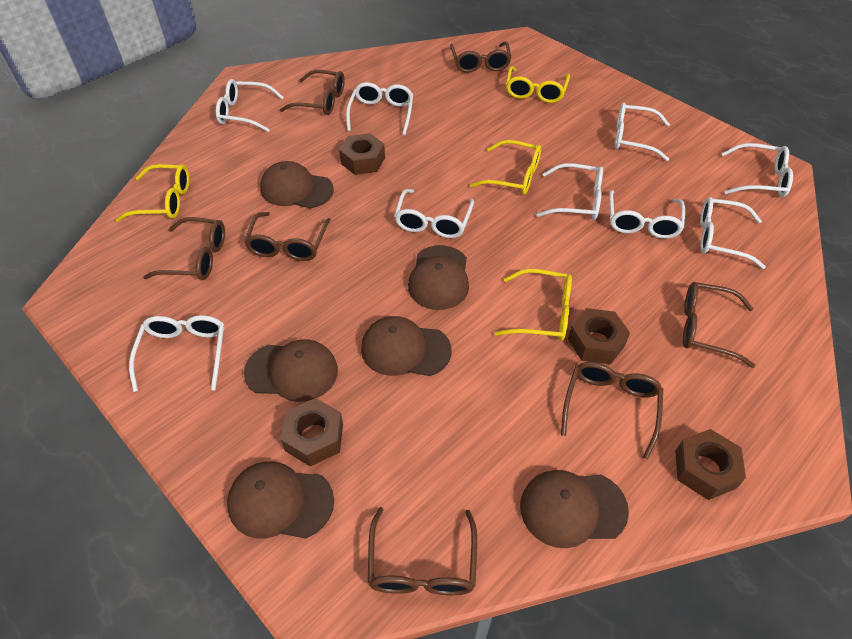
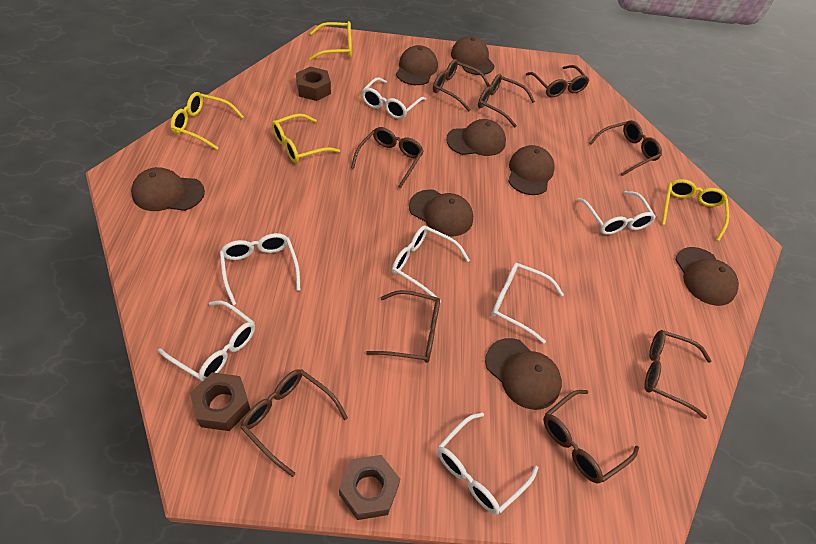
brown cap: 6 -> 8
brown glasses: 7 -> 9
brown nut: 4 -> 3
white glasses: 9 -> 7

